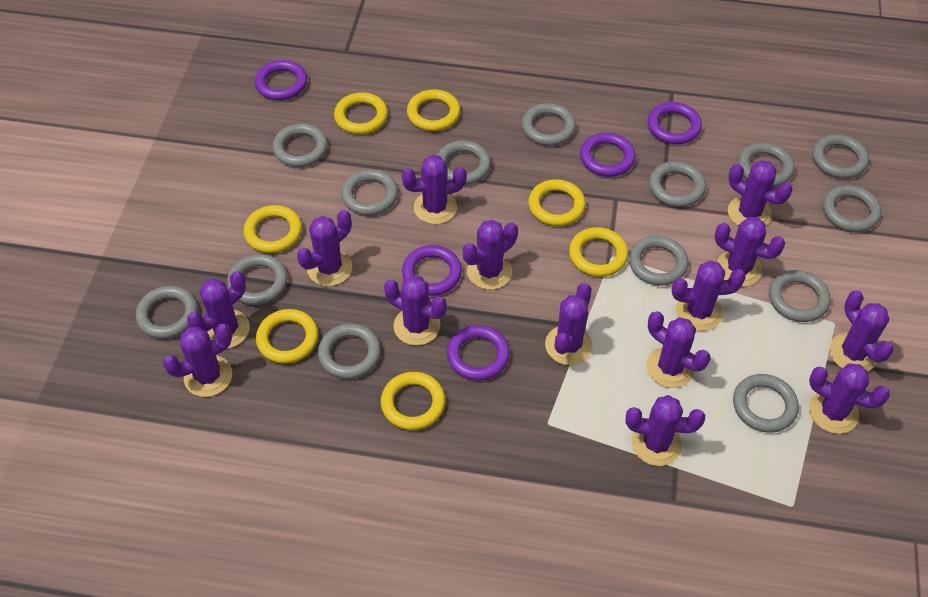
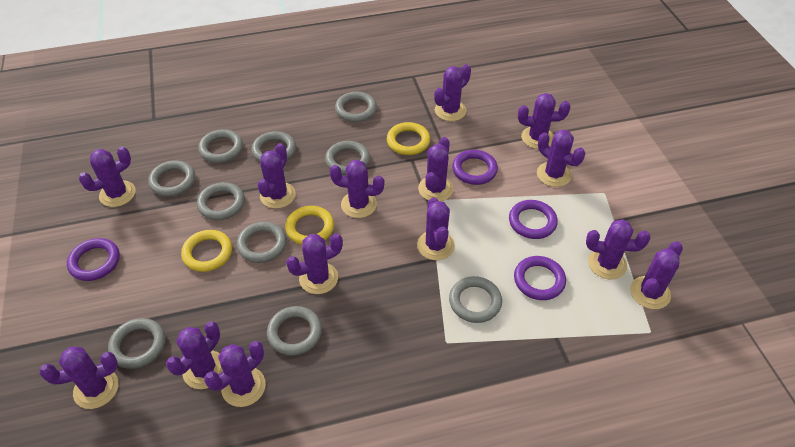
grey ring: 14 -> 10
purple ring: 5 -> 4
yellow ring: 7 -> 3

